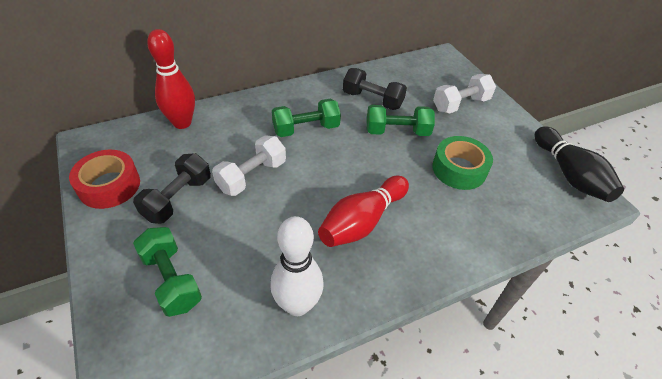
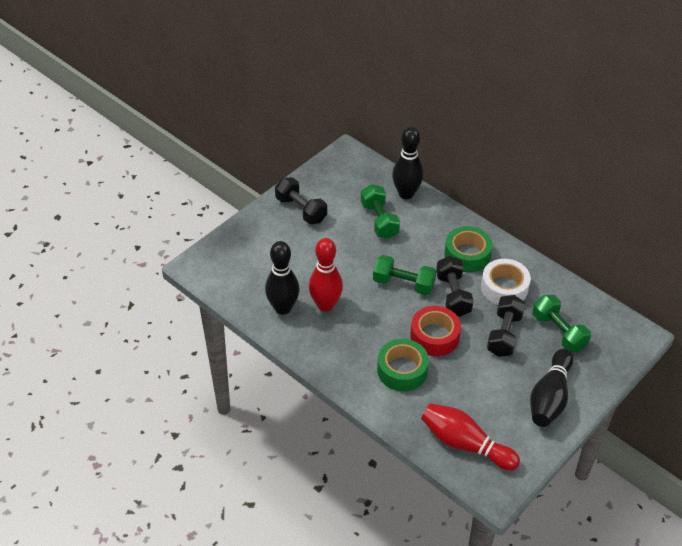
black bowling pin: 1 -> 3
black dumbbell: 2 -> 3
green tape: 1 -> 2
white bowling pin: 1 -> 0
white dumbbell: 2 -> 0
white tape: 0 -> 1

